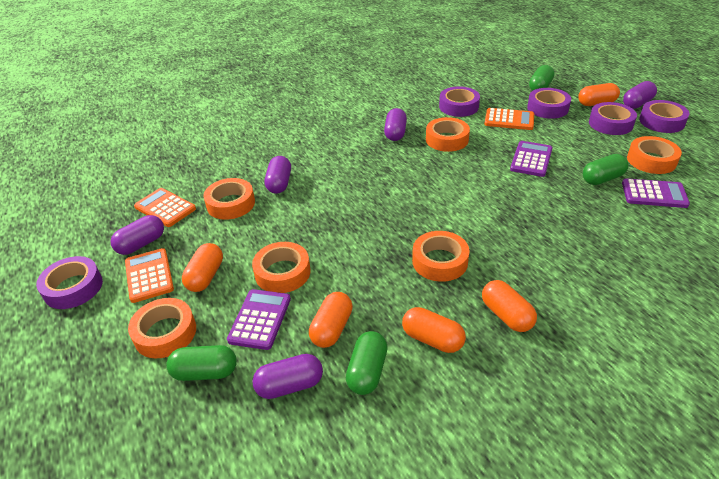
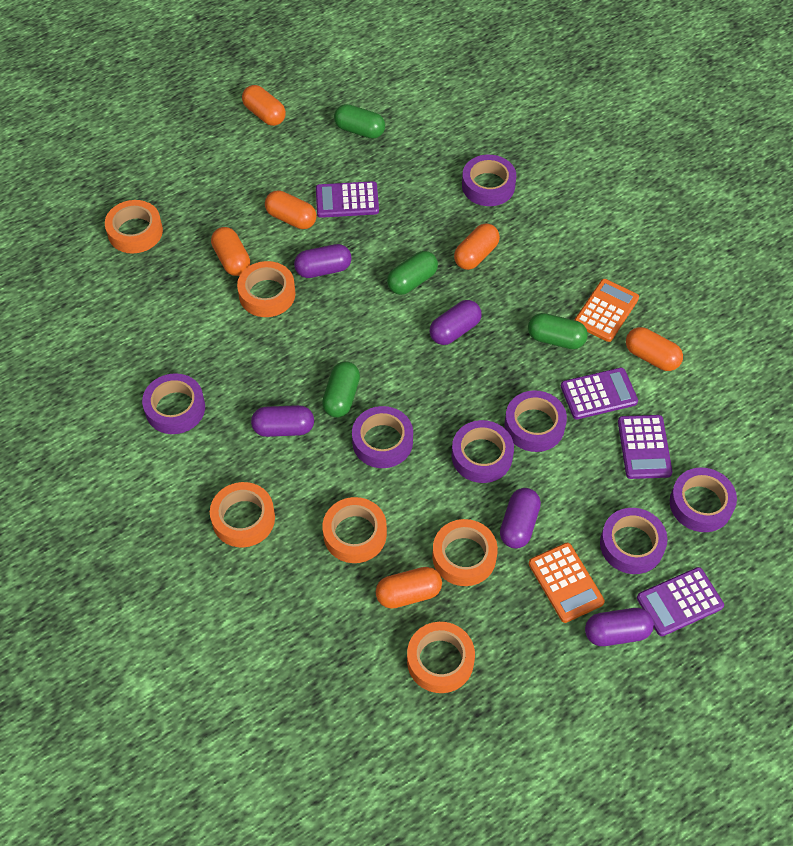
orange calculator: 3 -> 2
orange capsule: 5 -> 6
purple calculator: 3 -> 4
purple tape: 5 -> 7

